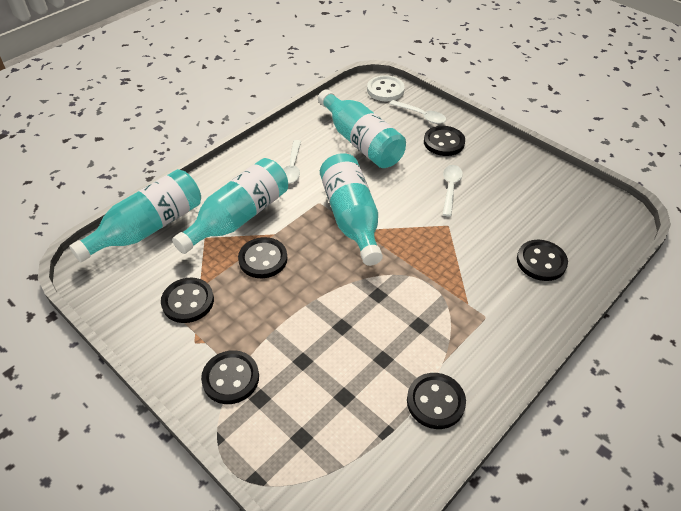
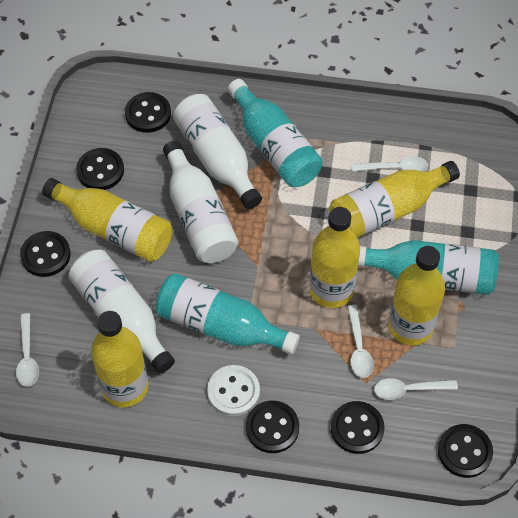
turquoise bottle: 4 -> 3
white bottle: 0 -> 3
white spoon: 3 -> 4
yellow bottle: 0 -> 5

